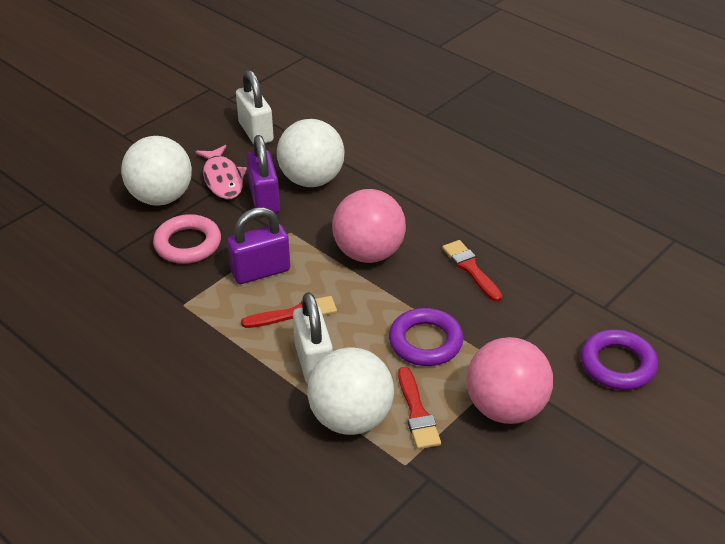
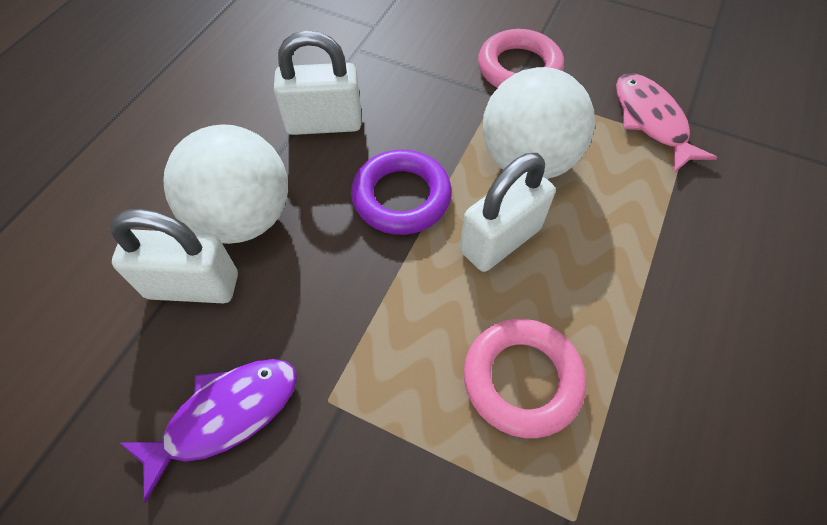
pink ball: 2 -> 0
pink ring: 1 -> 2
purple fish: 0 -> 1
purple padlock: 2 -> 0
purple ring: 2 -> 1
red brush: 3 -> 0
white ball: 3 -> 2
white padlock: 2 -> 3

